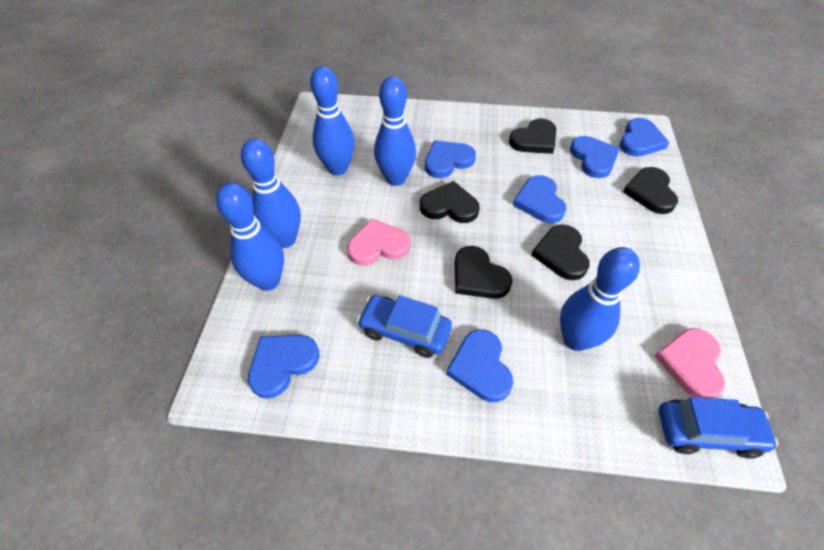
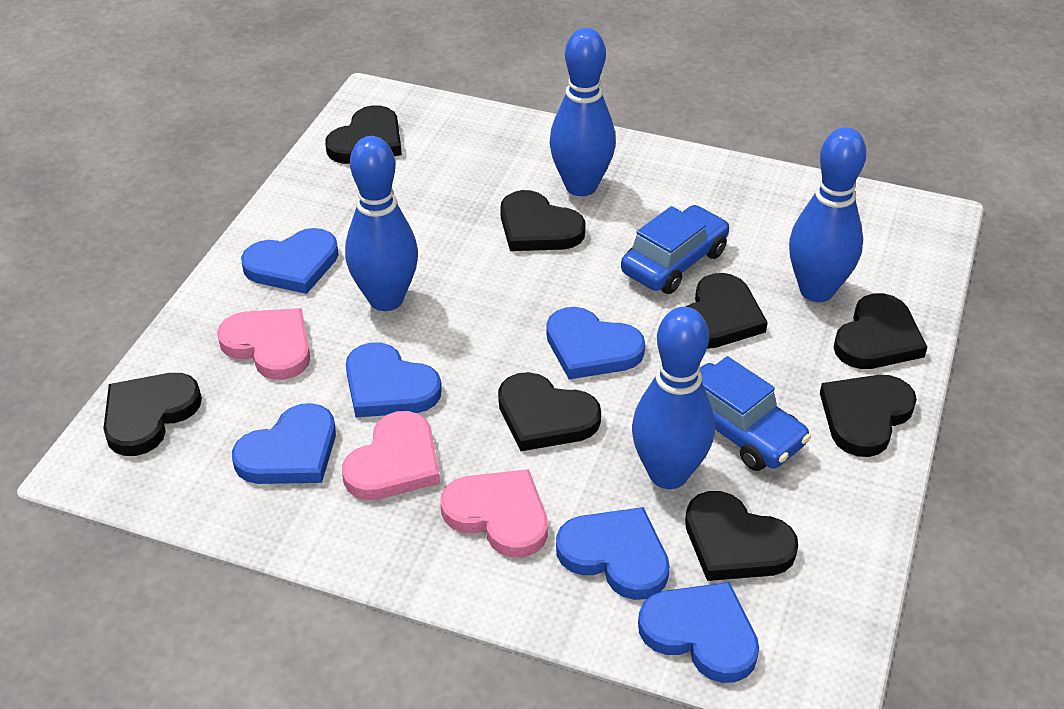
black heart: 5 -> 8
blue bowling pin: 5 -> 4
pink heart: 2 -> 3

